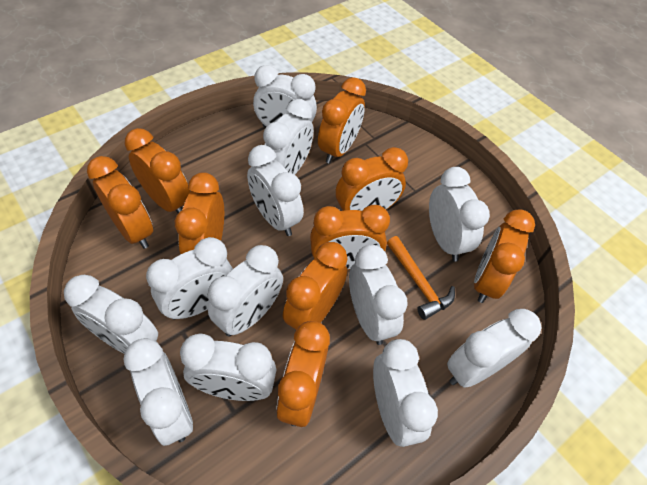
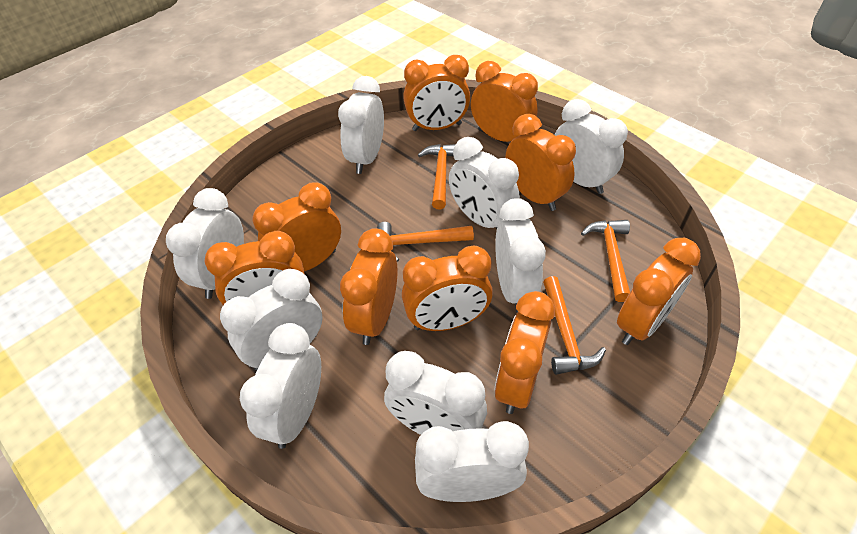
orange hammer: 1 -> 4
white clock: 12 -> 9

